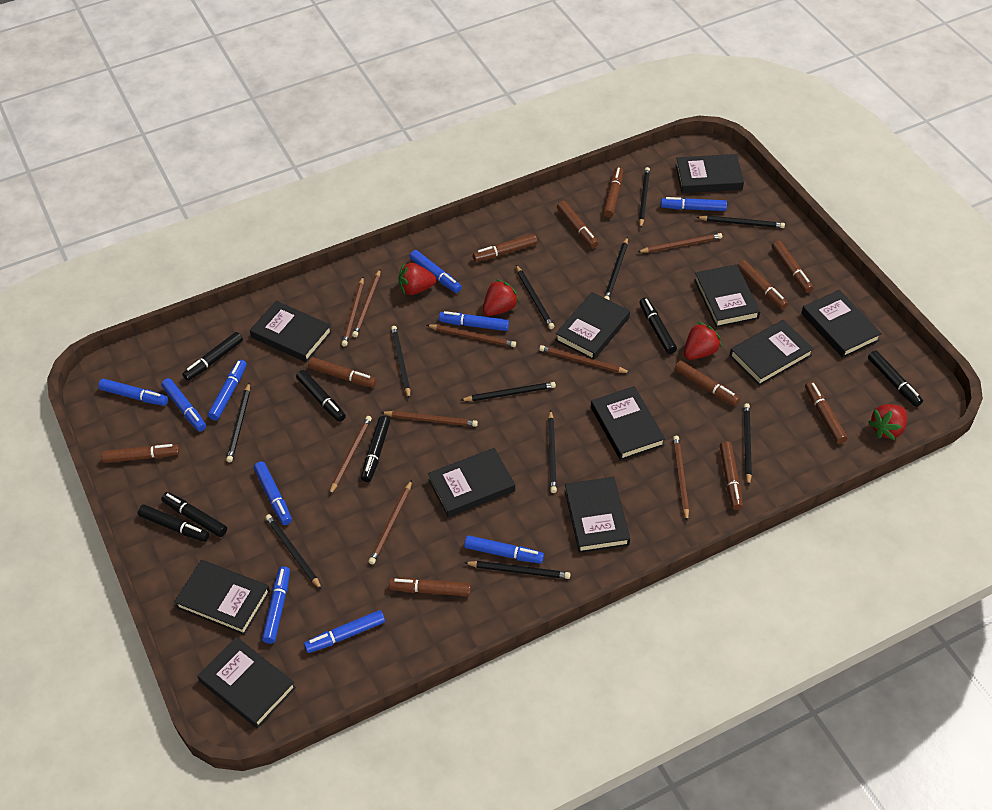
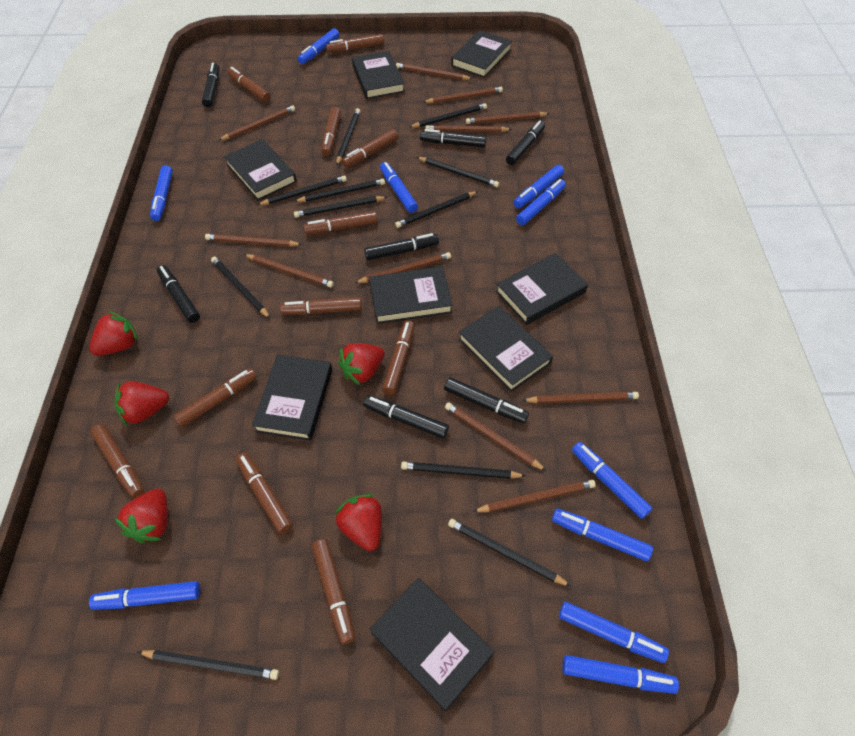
black book: 11 -> 8
brown pencil: 9 -> 11
red strawberry: 4 -> 5

